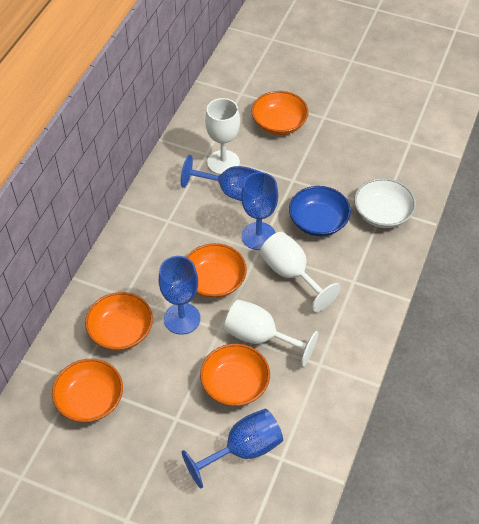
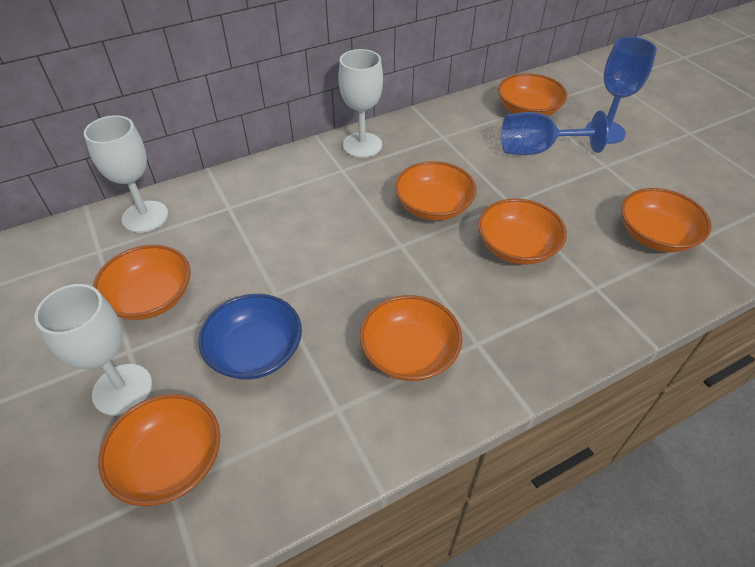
blue goblet: 4 -> 2
orange bowl: 5 -> 7
white bowl: 1 -> 0

